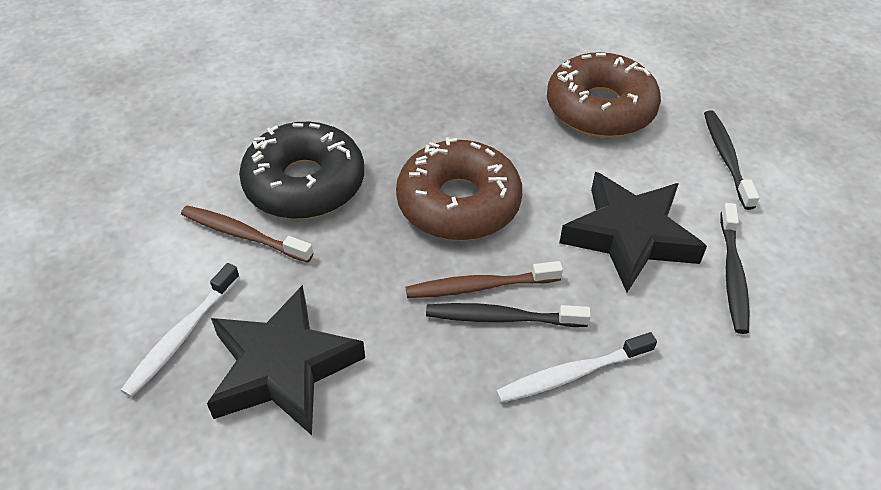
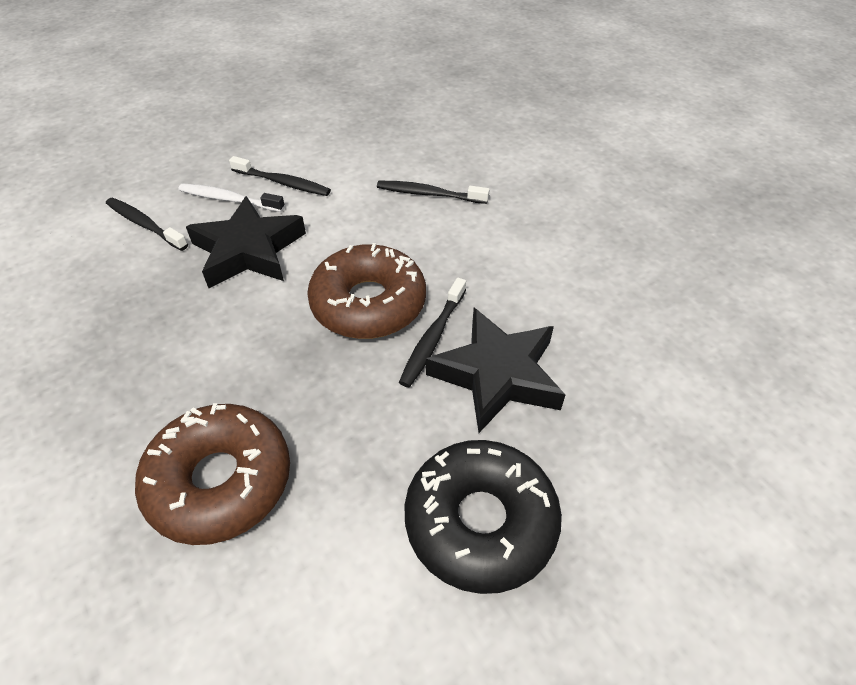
black toothbrush: 3 -> 4
brown toothbrush: 2 -> 0
white toothbrush: 2 -> 1

